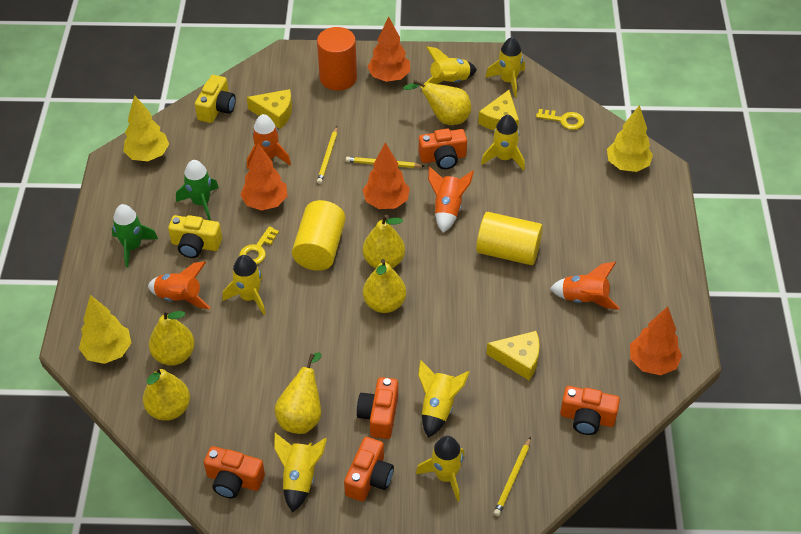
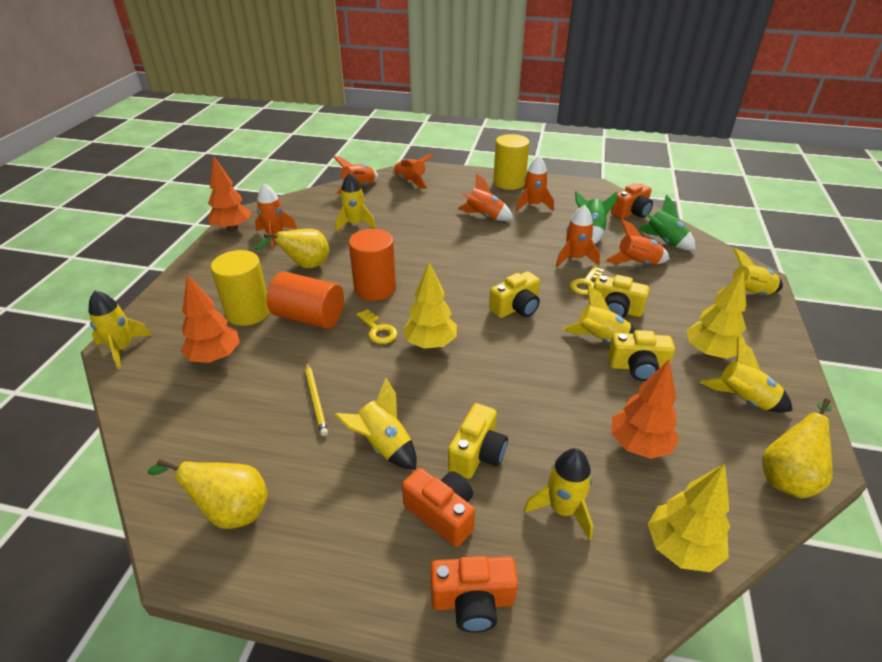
orange camera: 5 -> 3
orange cylinder: 1 -> 2
orange rocket: 4 -> 7
orange tree: 4 -> 3
yellow camera: 2 -> 4
yellow cheese: 3 -> 0
yellow pear: 6 -> 3
yellow pencil: 3 -> 1

